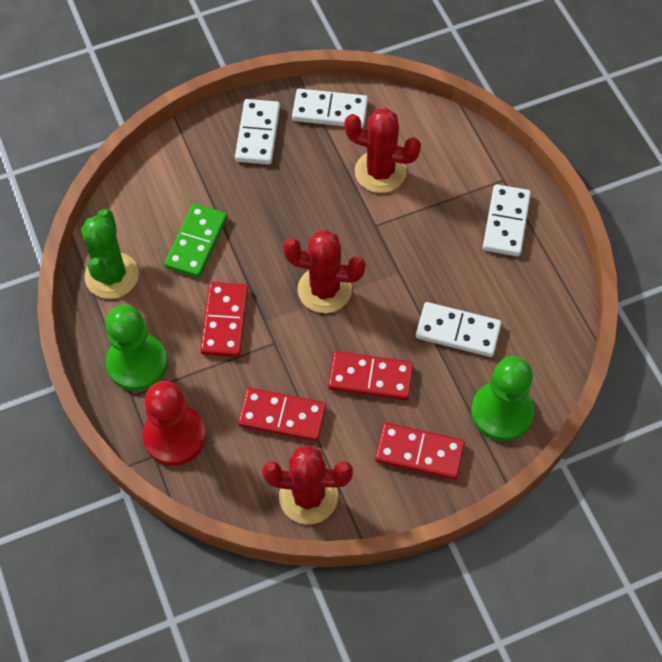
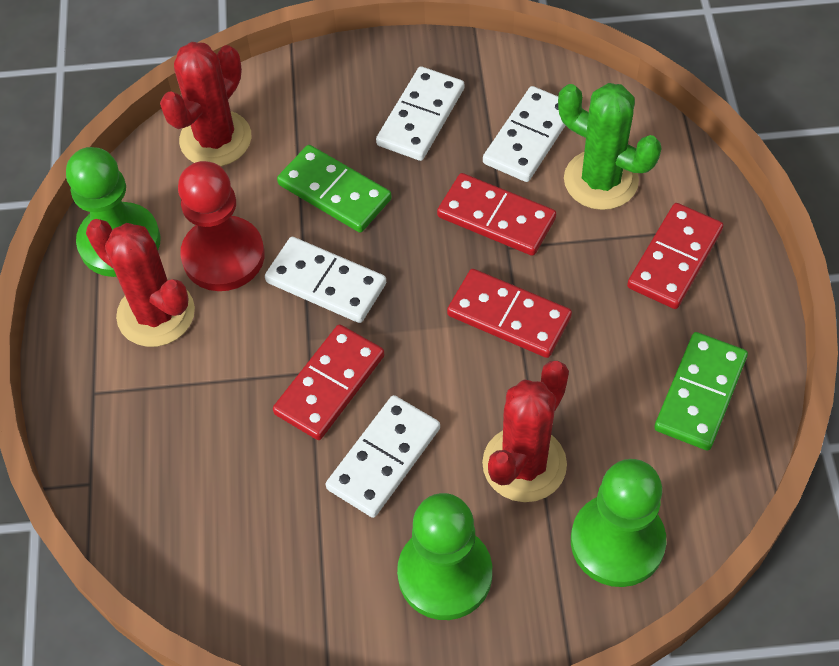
green domino: 1 -> 2
green pawn: 2 -> 3

